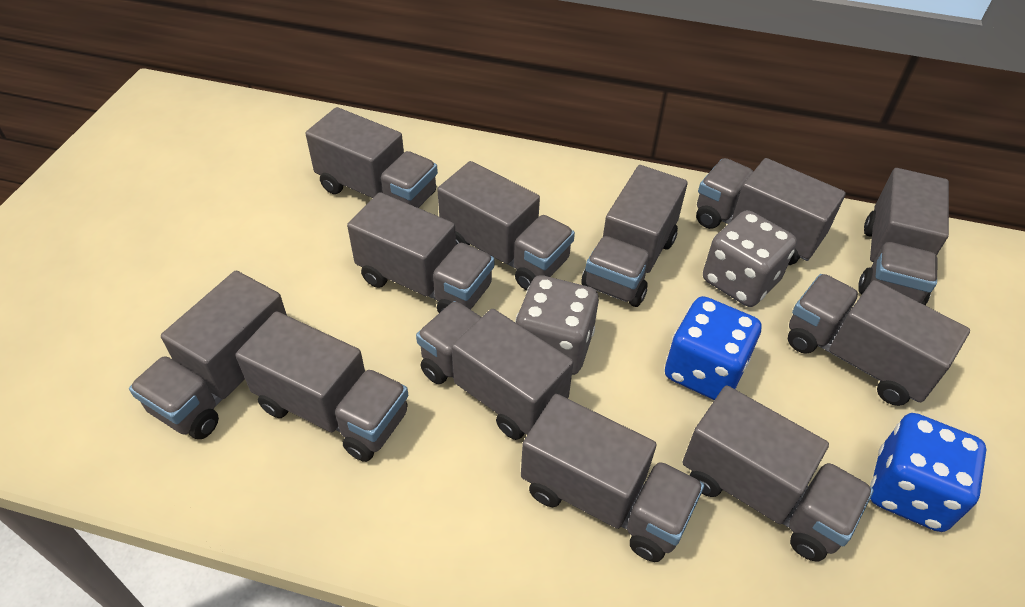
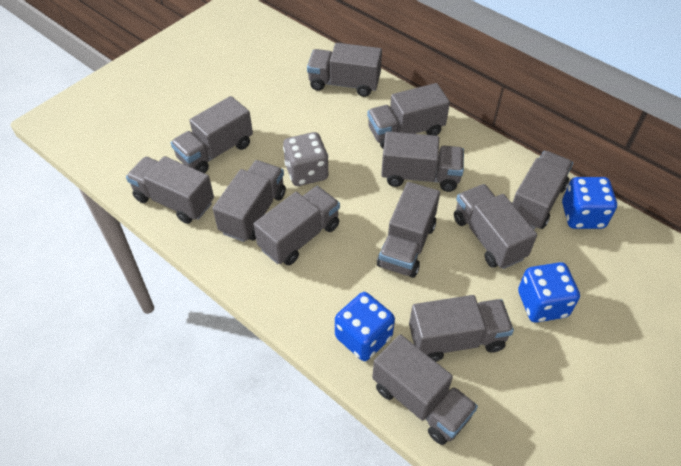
blue dice: 2 -> 3
grey dice: 2 -> 1

